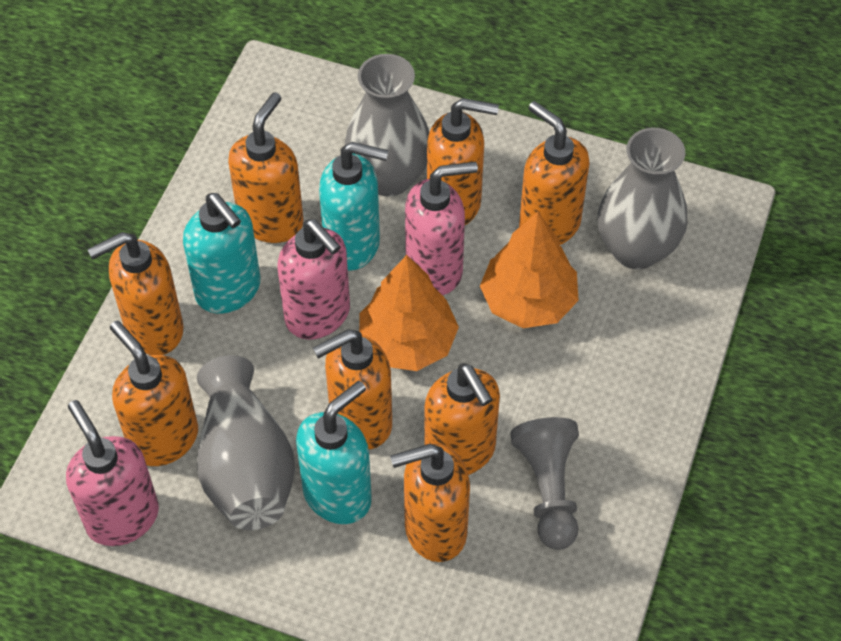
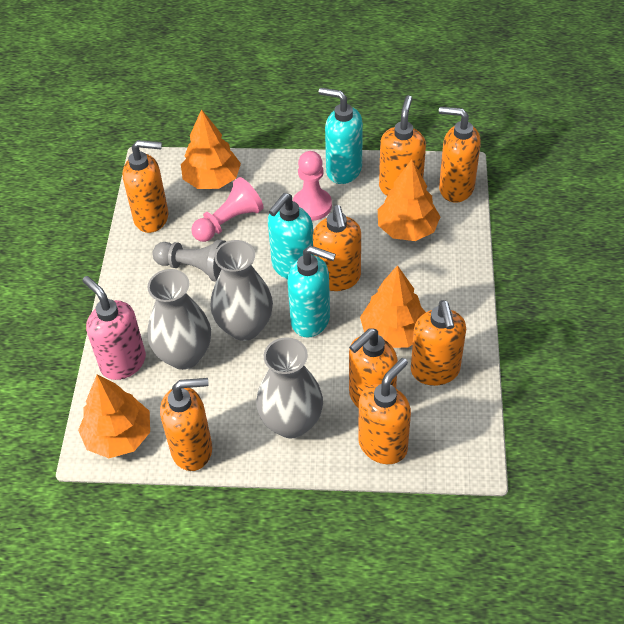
orange tree: 2 -> 4
pink pawn: 0 -> 2
pink soap dispenser: 3 -> 1

